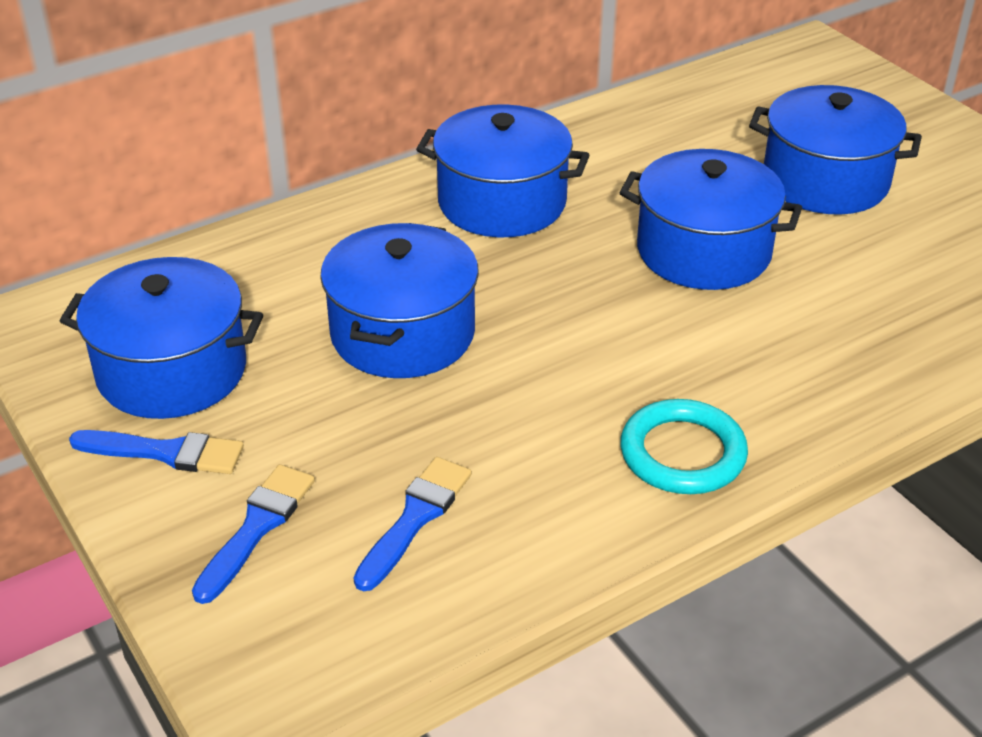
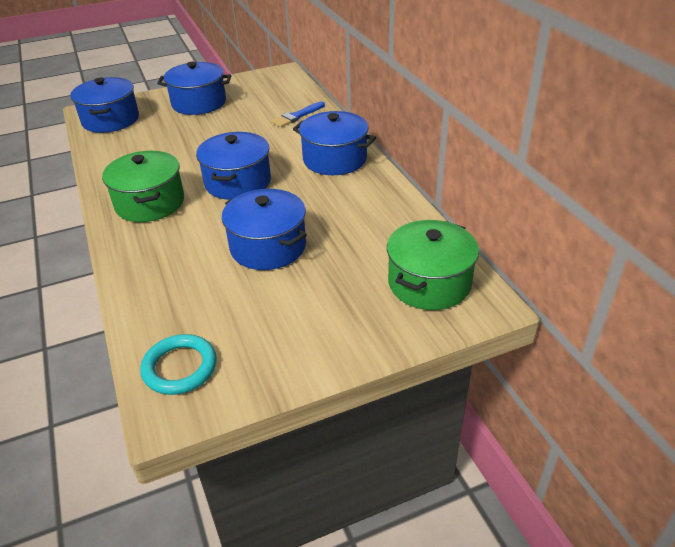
blue brush: 3 -> 1
green pot: 0 -> 2

